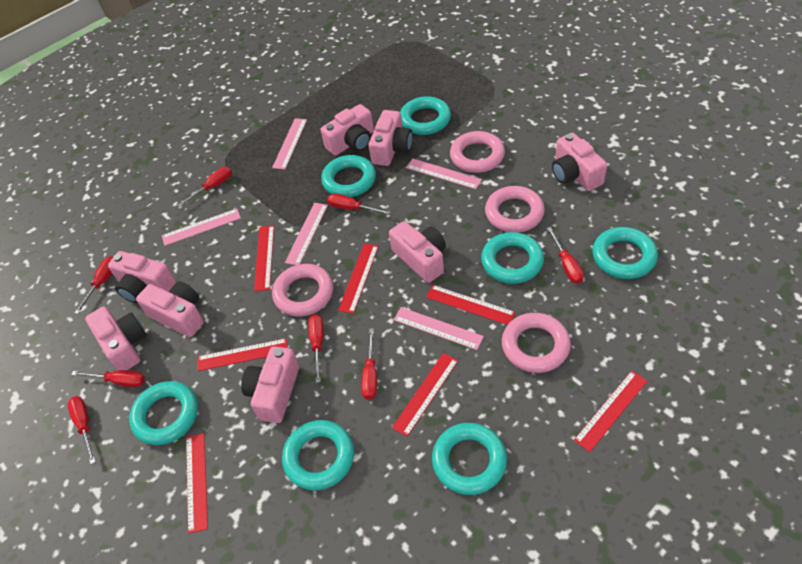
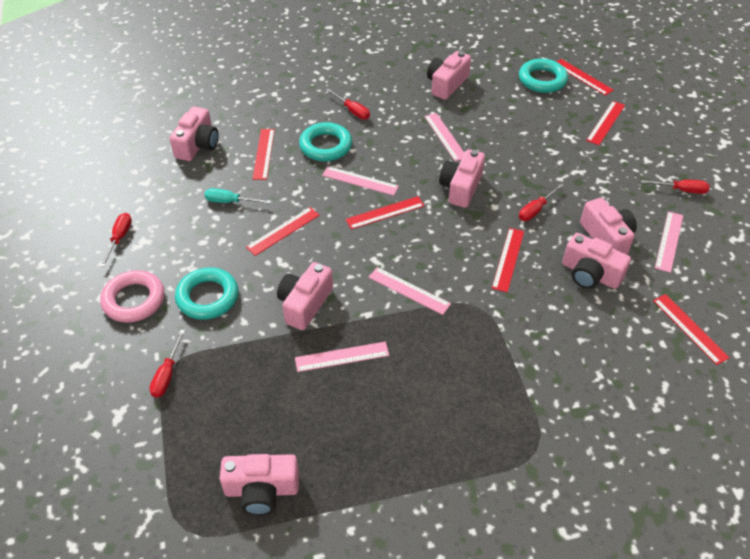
pink camera: 8 -> 7
pink ring: 4 -> 1
red screwdriver: 8 -> 5
turquoise ring: 7 -> 3
turquoise screwdriver: 0 -> 1

